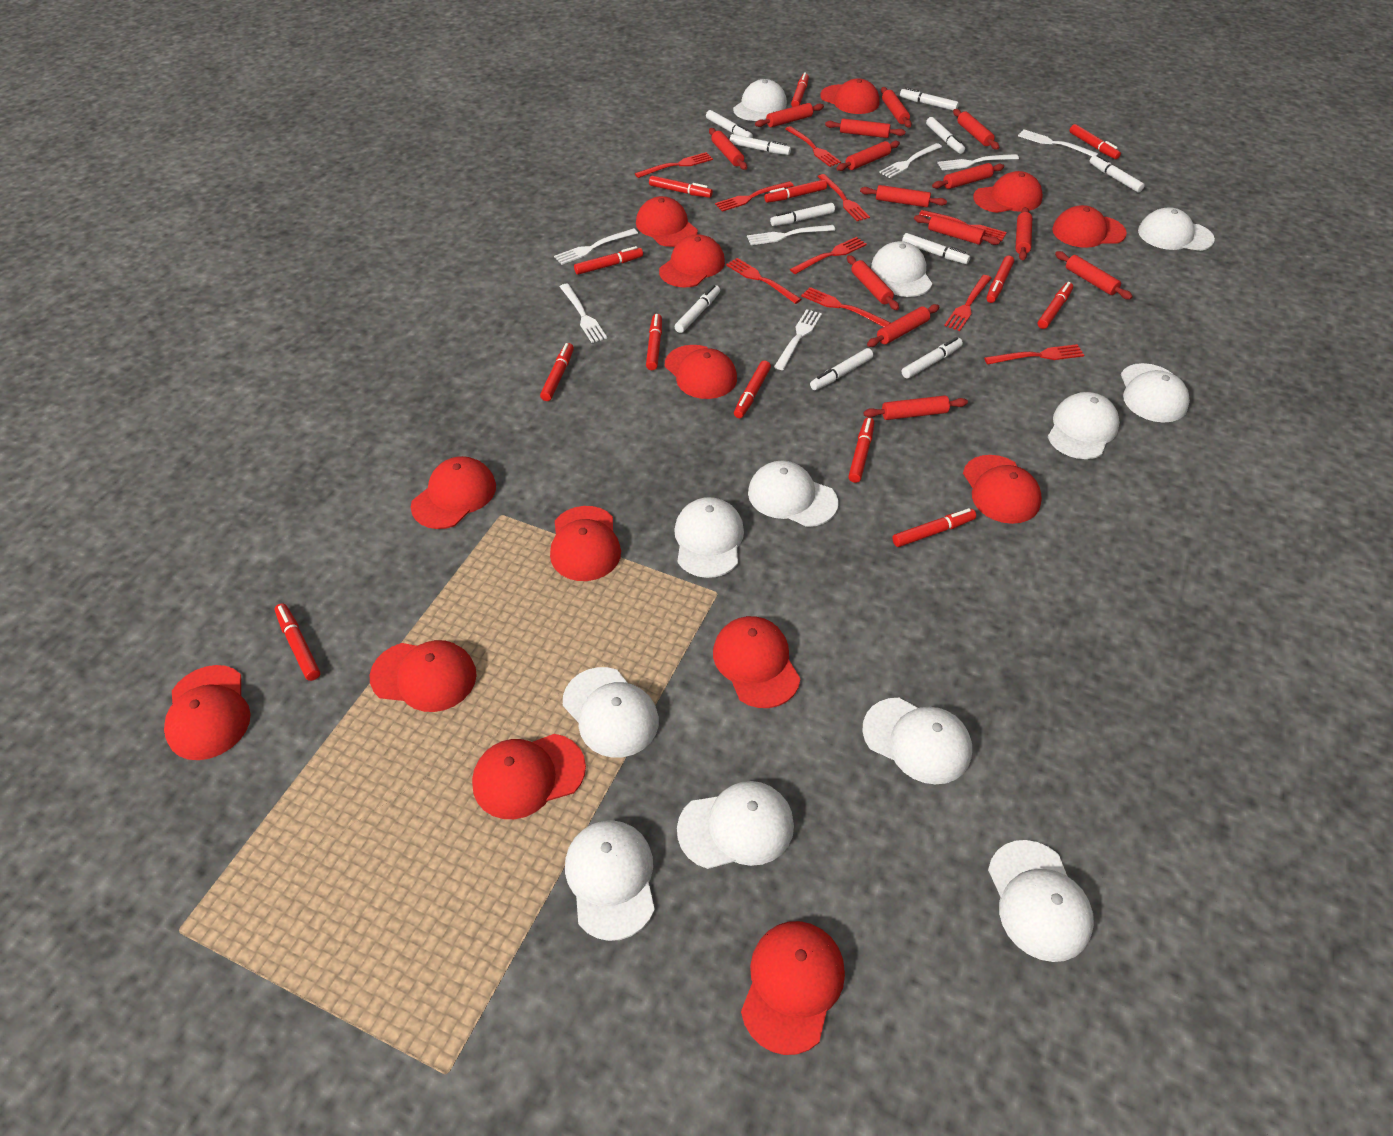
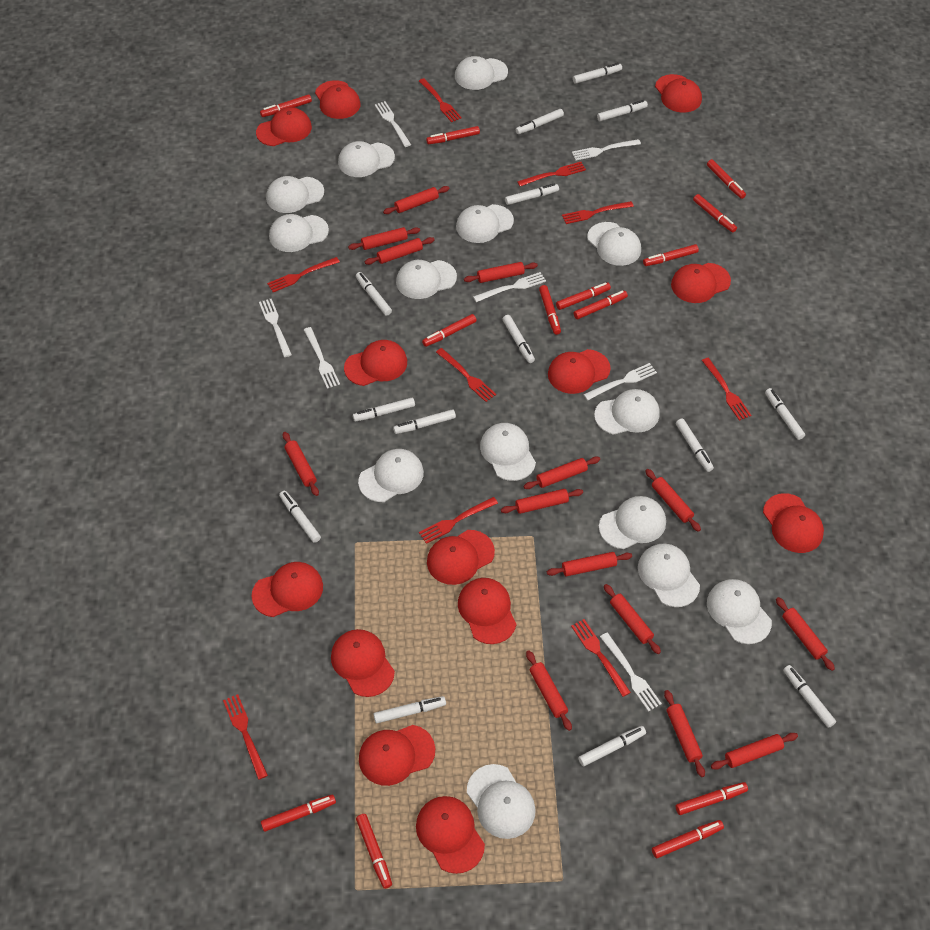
red cap: 14 -> 13
red fork: 10 -> 9
white cap: 12 -> 14
white marker: 10 -> 14

